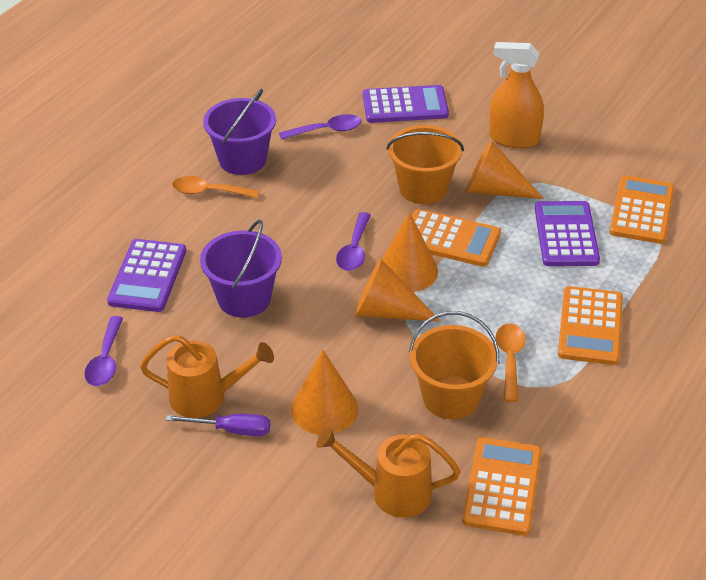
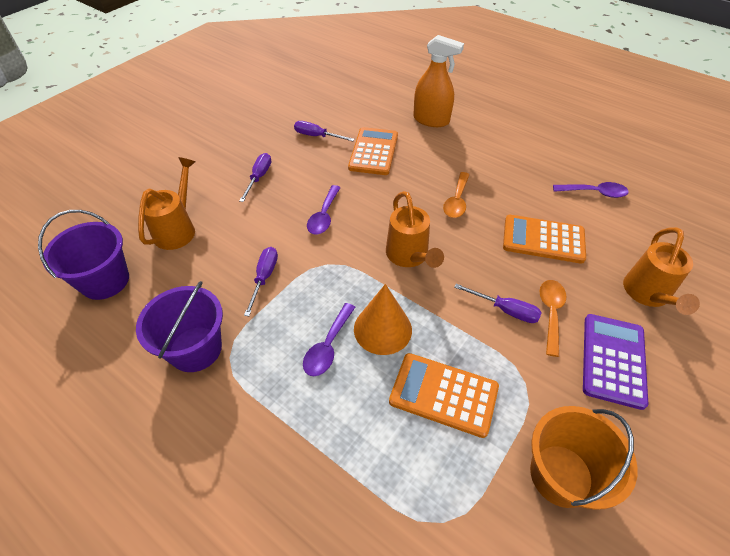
orange bucket: 2 -> 1
orange calculator: 4 -> 3
orange cone: 4 -> 1
orange watering can: 2 -> 3
purple calculator: 3 -> 1
purple screwdriver: 1 -> 4

